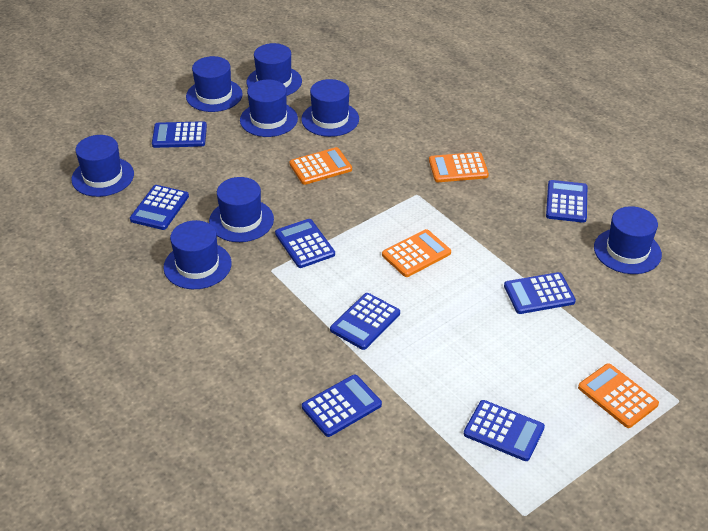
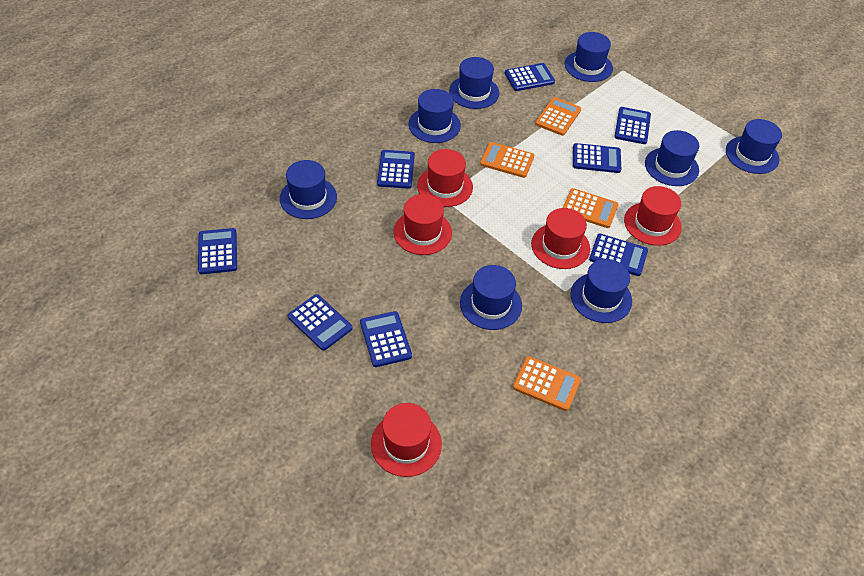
red hat: 0 -> 5

